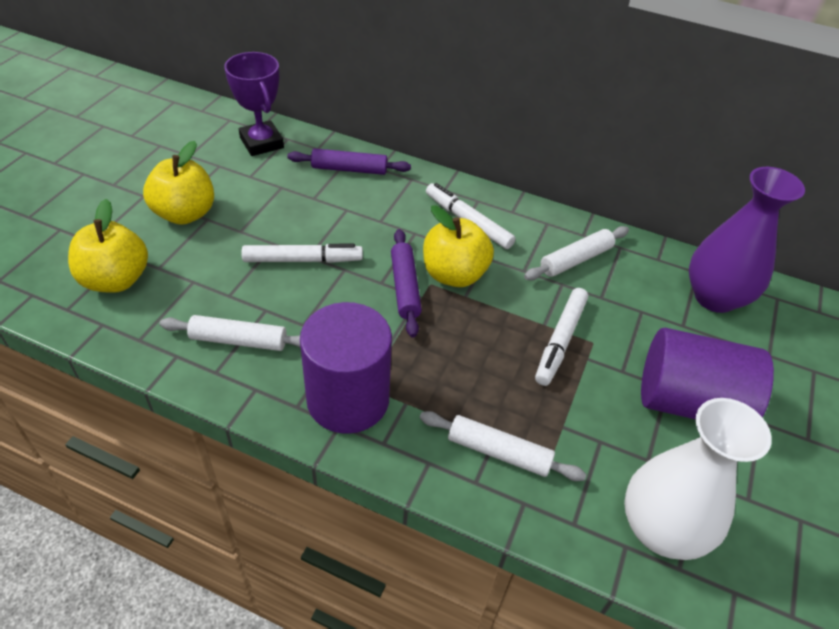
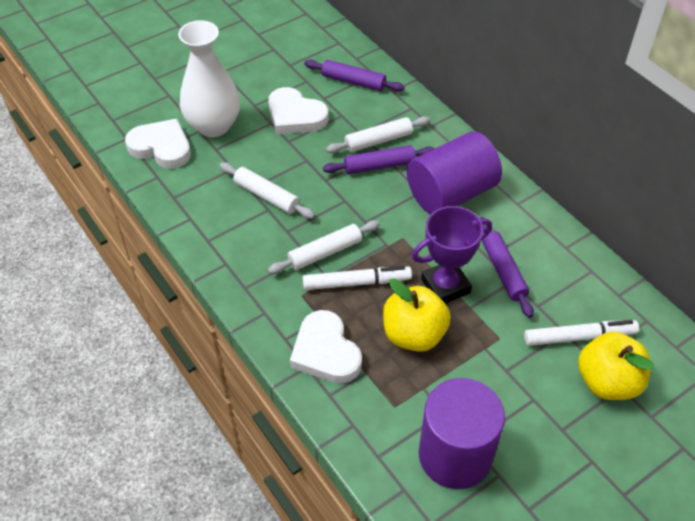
purple rolling pin: 2 -> 3
purple vase: 1 -> 0
white heart: 0 -> 3
white marker: 3 -> 2
yellow apple: 3 -> 2

